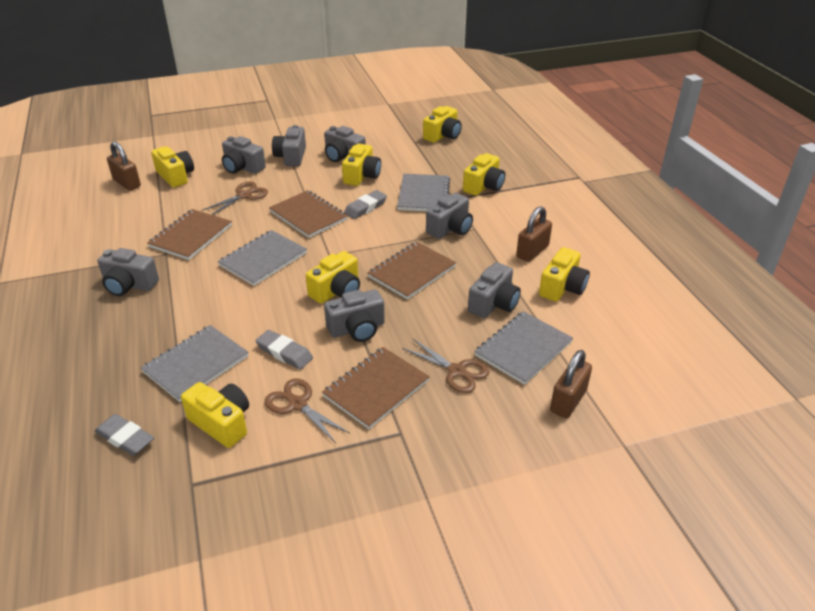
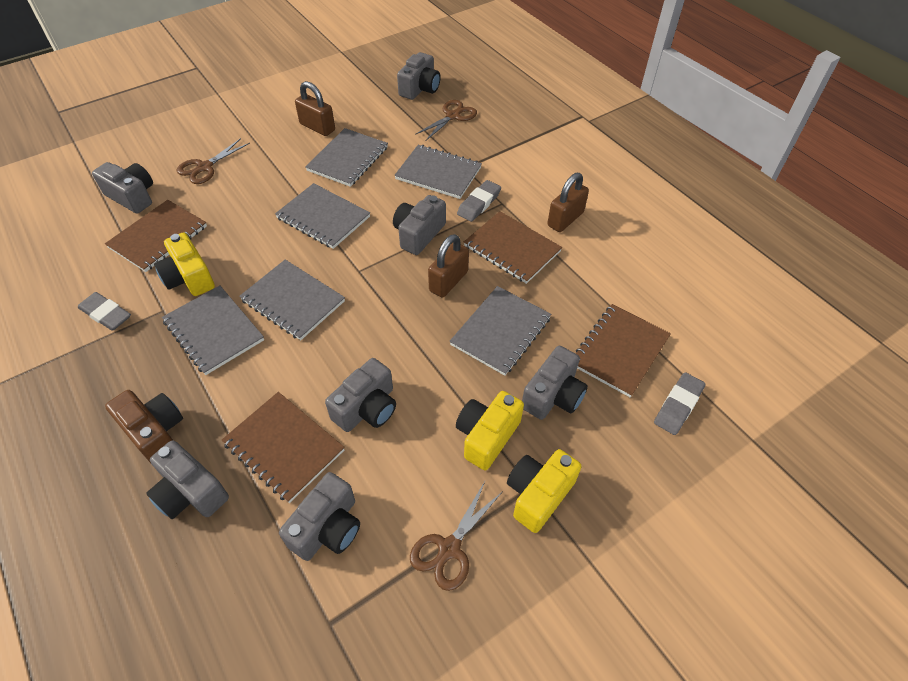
brown camera: 0 -> 1
grey notebook: 4 -> 6
yellow camera: 7 -> 3

